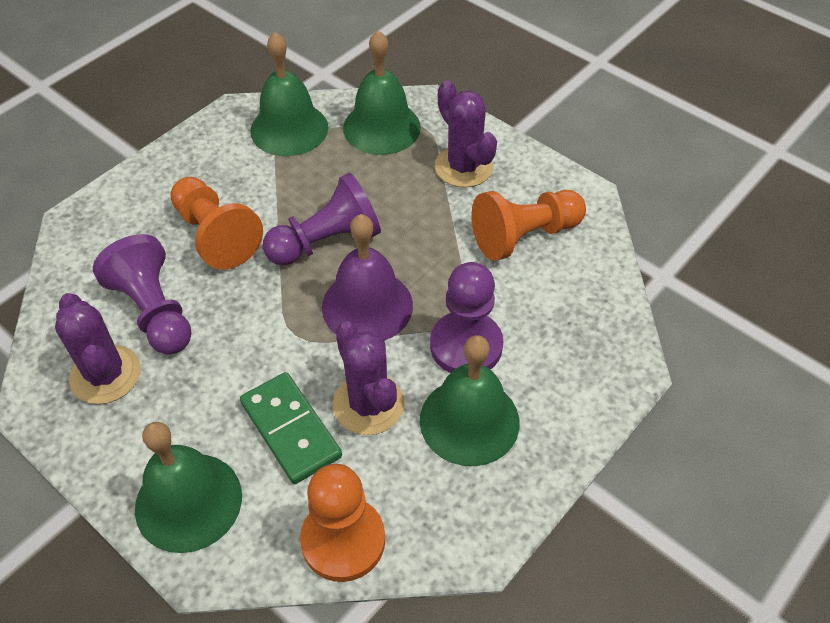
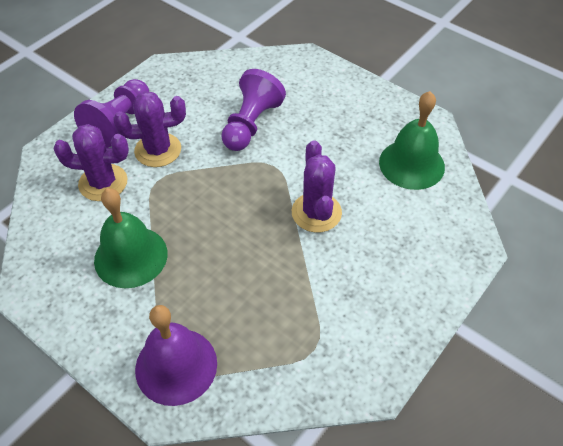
green bell: 4 -> 2
green domino: 1 -> 0
orange pawn: 3 -> 0
purple pawn: 3 -> 2

